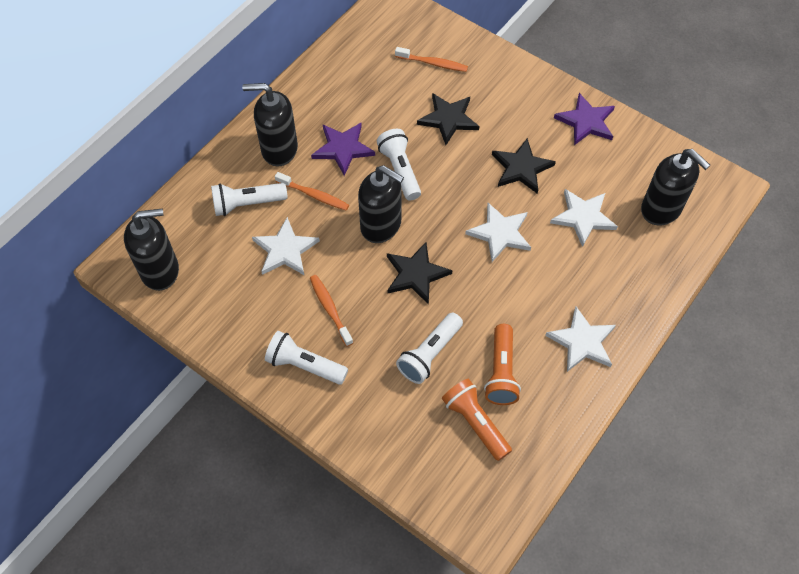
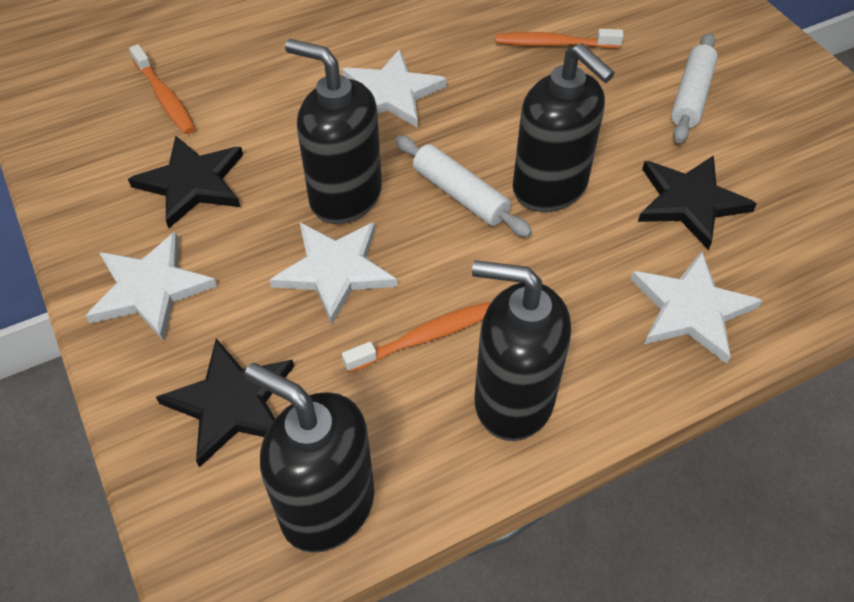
orange flashlight: 2 -> 0
purple star: 2 -> 0
white flashlight: 4 -> 0
white rolling pin: 0 -> 2

